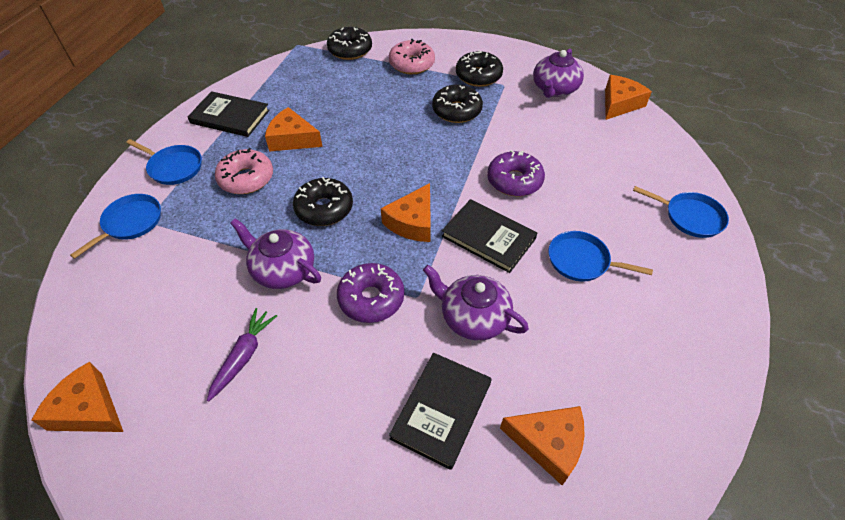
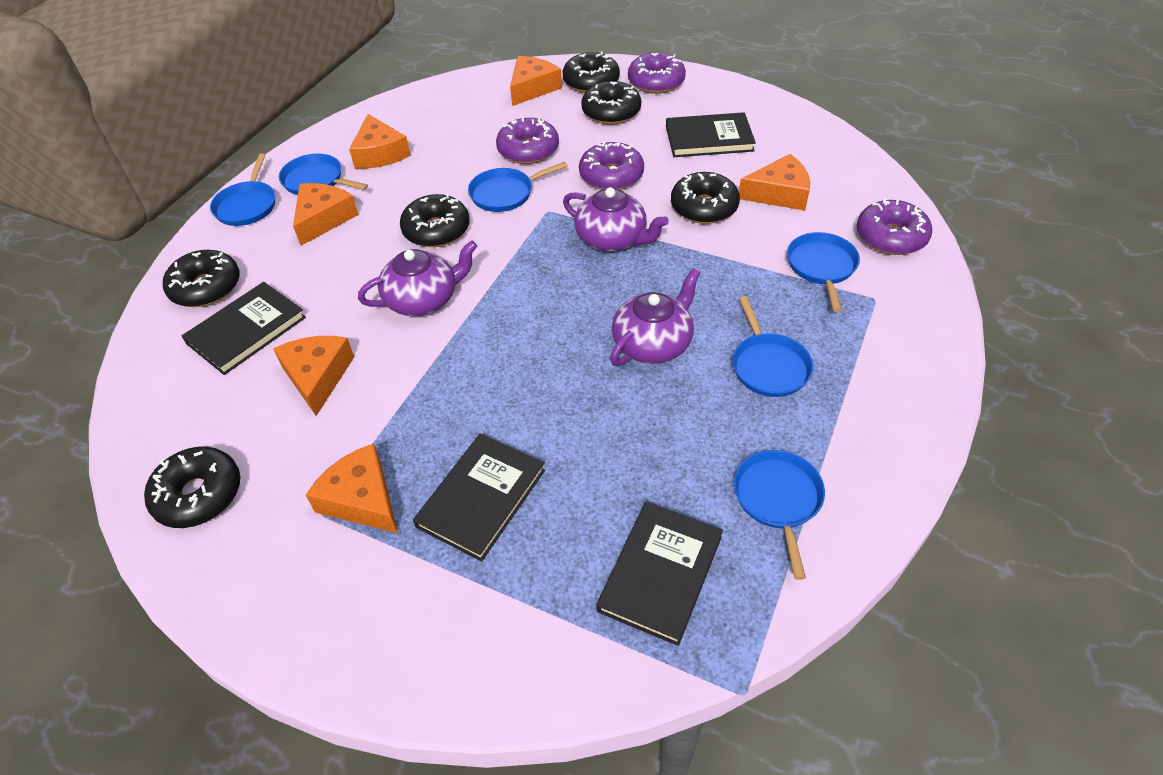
black book: 3 -> 4
black donut: 4 -> 6
blue pan: 4 -> 6
orange cheese: 5 -> 6
pink donut: 2 -> 0
purple carrot: 1 -> 0
purple donut: 2 -> 4

